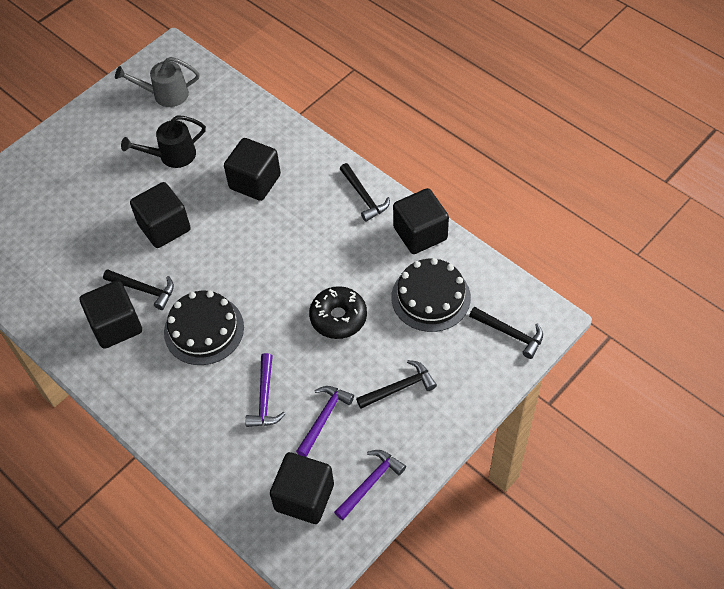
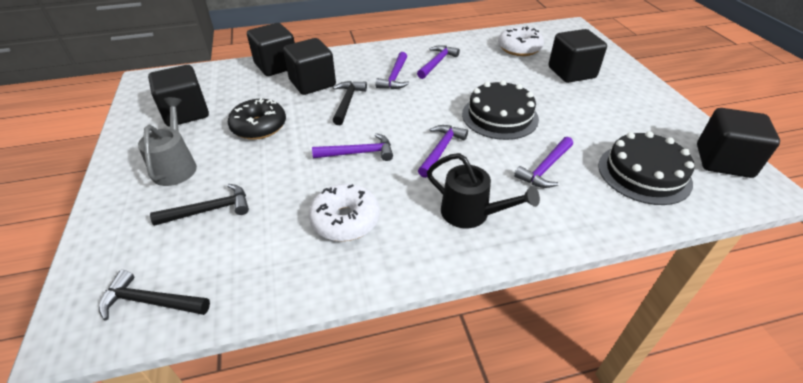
black hammer: 4 -> 3
purple hammer: 3 -> 5
white donut: 0 -> 2

